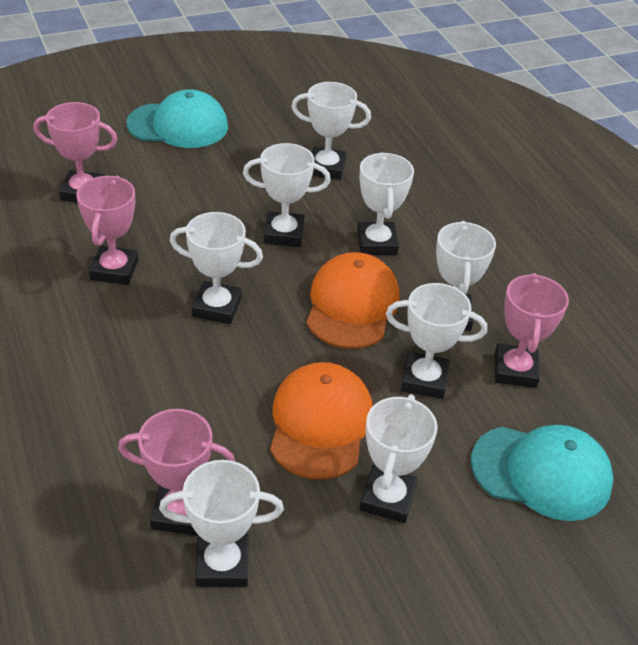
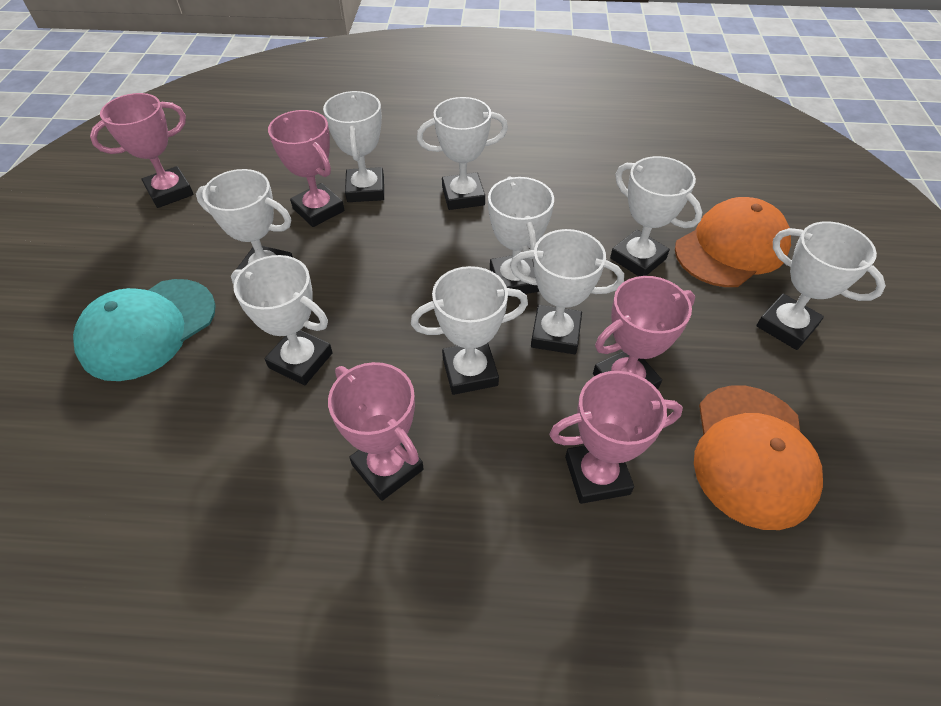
pink trophy: 4 -> 5
turquoise cap: 2 -> 1
white trophy: 8 -> 9

